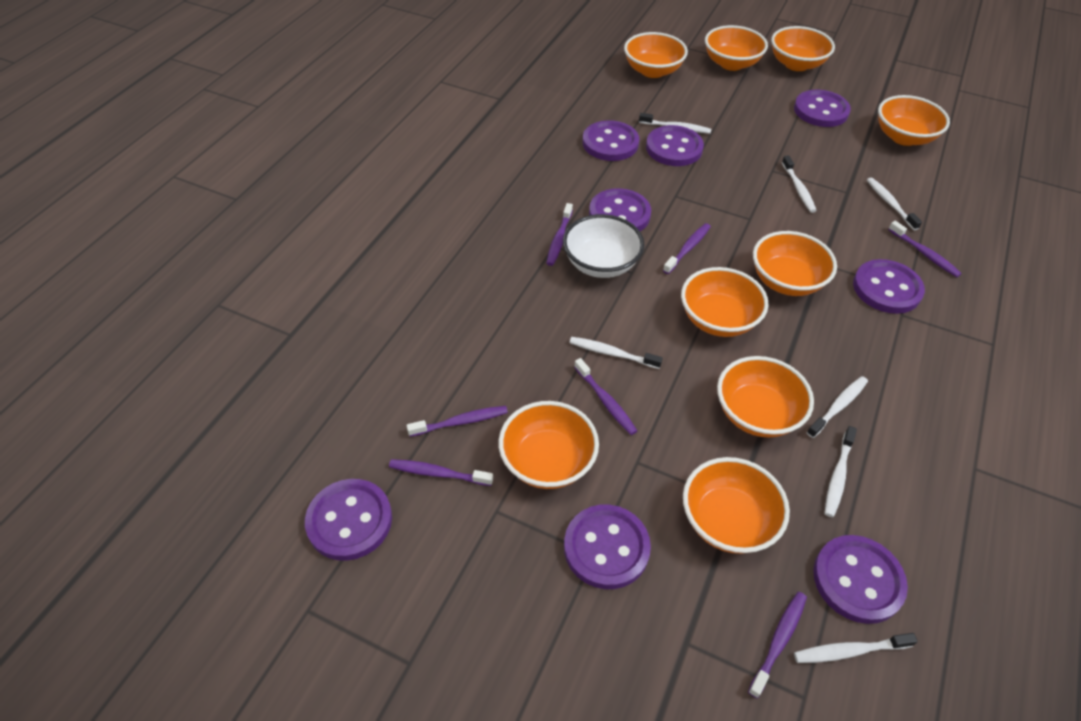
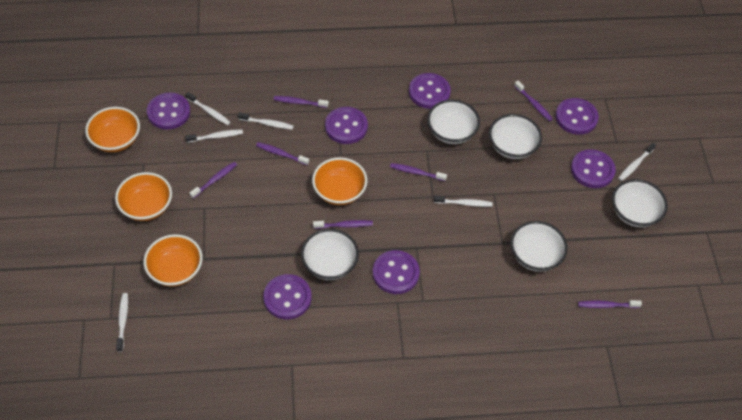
orange bowl: 9 -> 4
purple button: 8 -> 7
white bowl: 1 -> 5
white toothbrush: 7 -> 6

